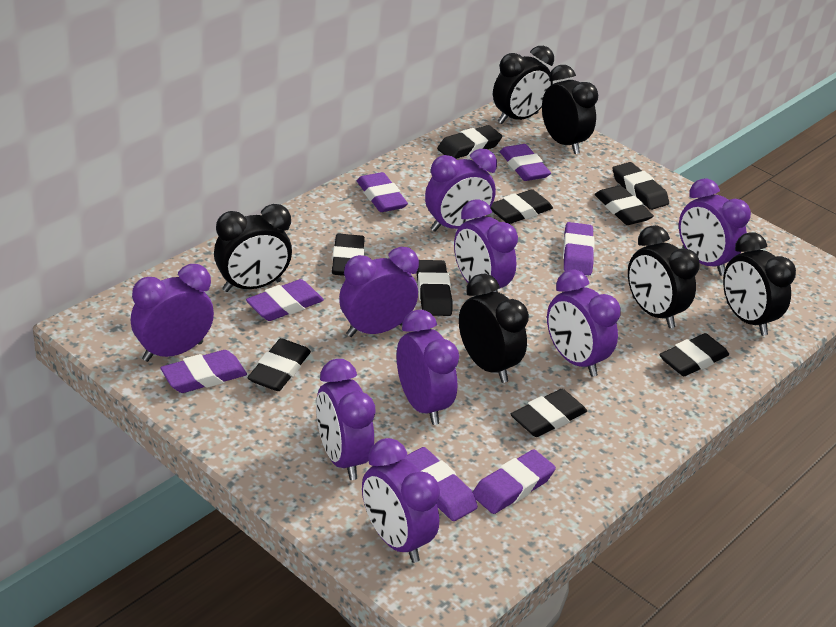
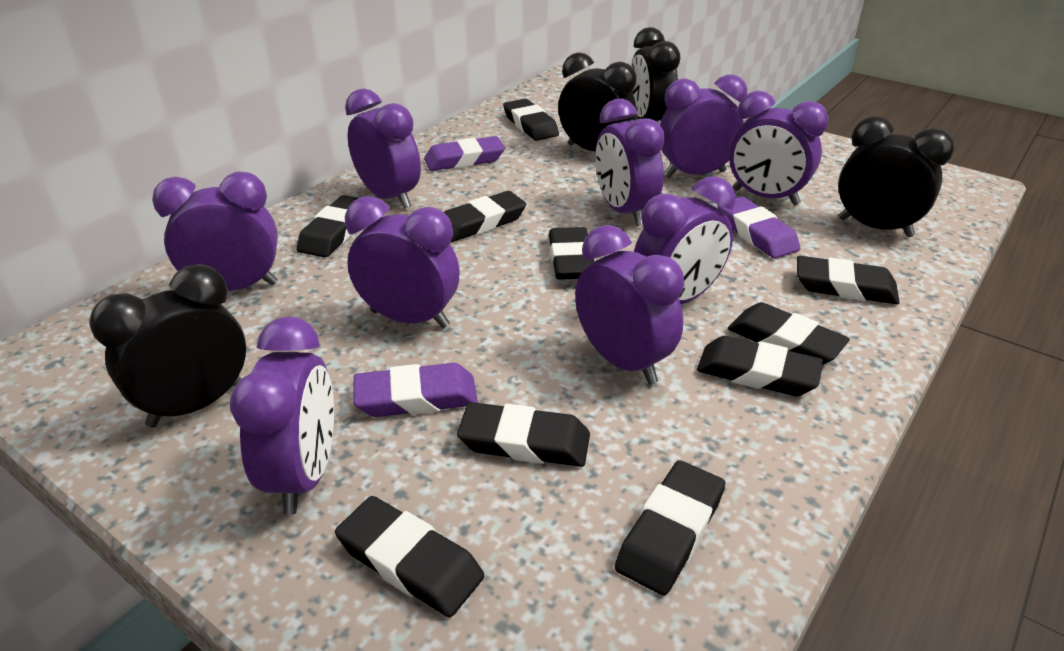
black clock: 6 -> 4
black eraser: 9 -> 10
purple eraser: 7 -> 3

